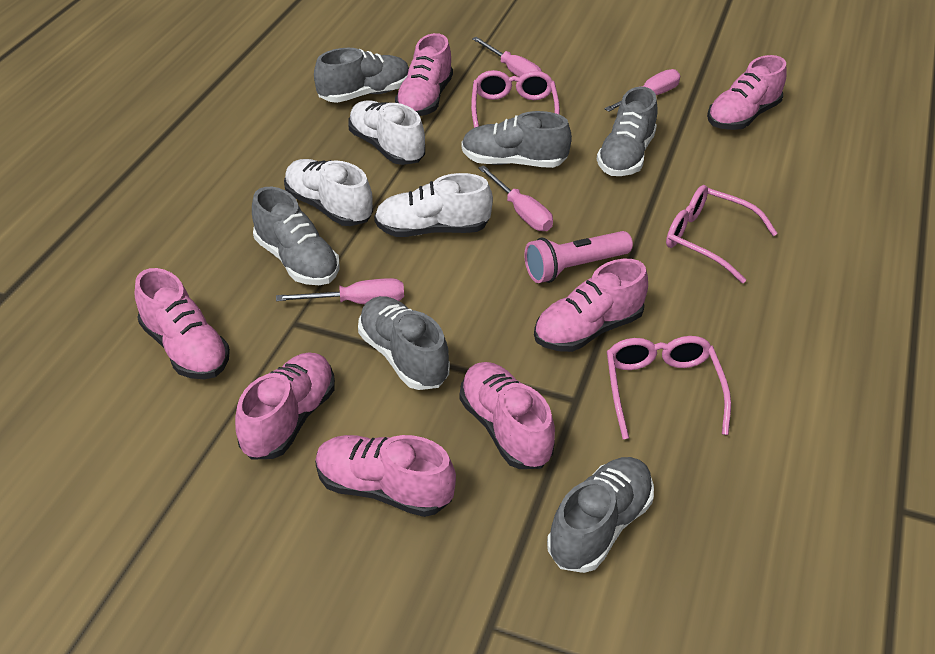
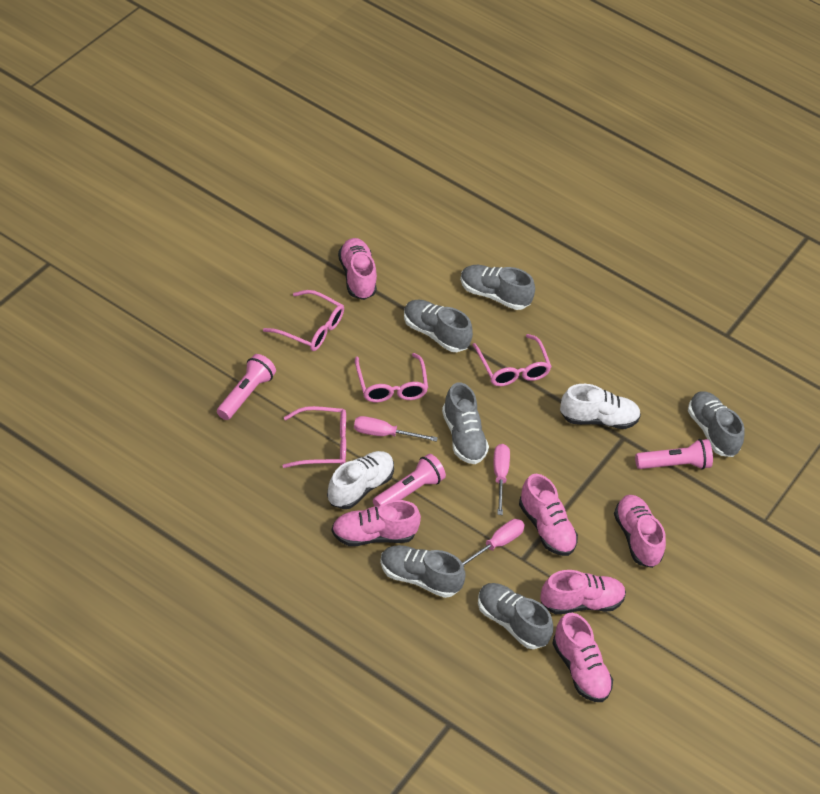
pink flashlight: 1 -> 3
pink glasses: 3 -> 4
pink screwdriver: 4 -> 3
pink shoe: 7 -> 6
white shoe: 3 -> 2

